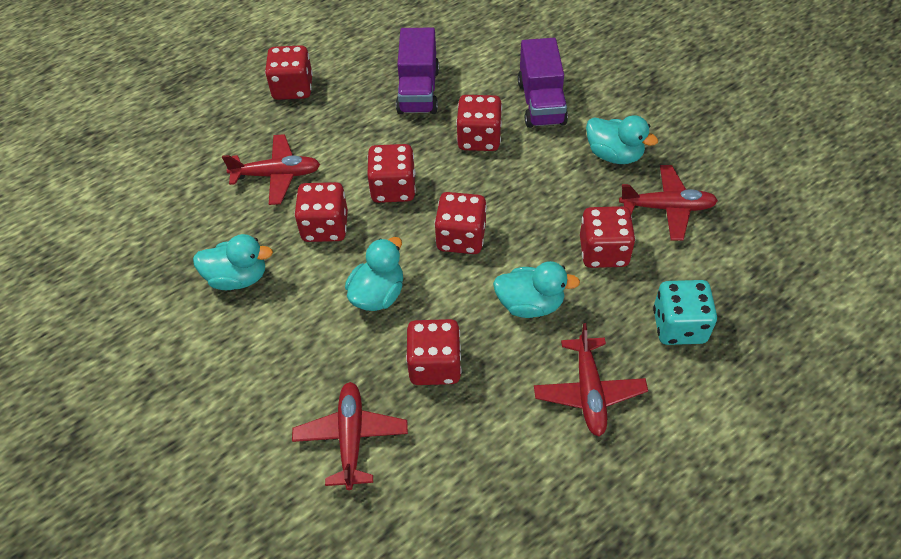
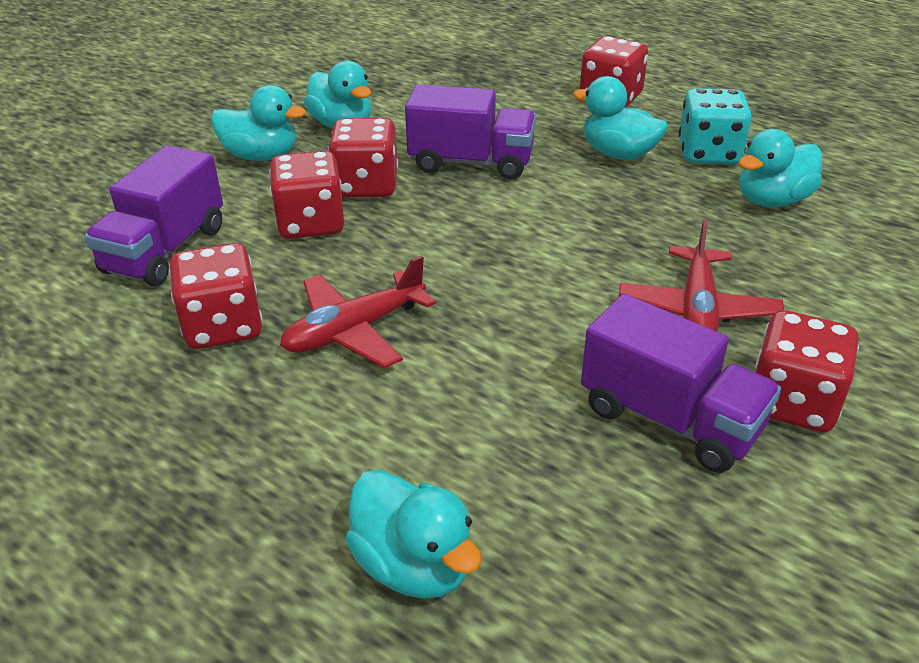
purple truck: 2 -> 3
red dice: 7 -> 5
red plane: 4 -> 2
turquoise duck: 4 -> 5

